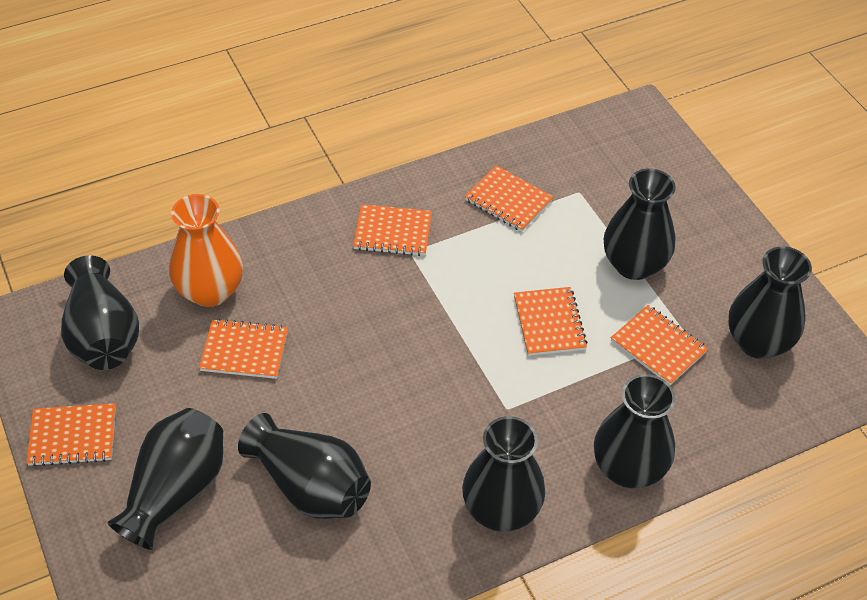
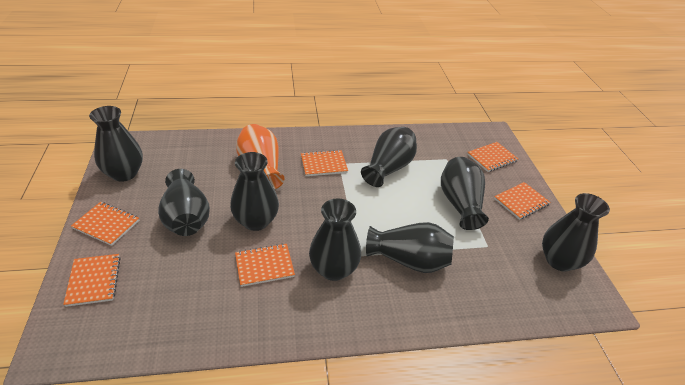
black vase: 7 -> 8

